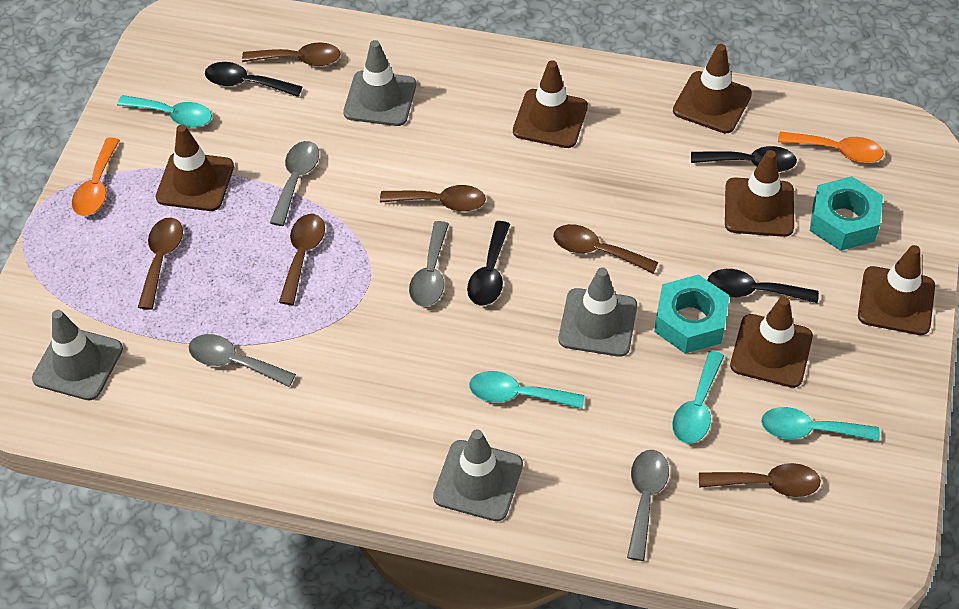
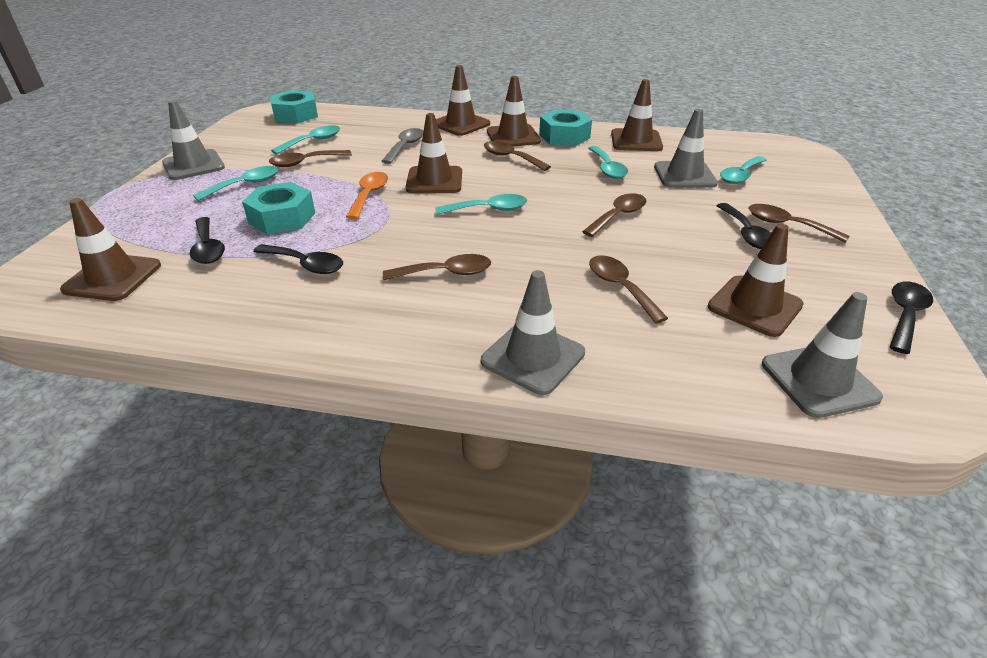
grey spoon: 4 -> 1
orange spoon: 2 -> 1
turquoise nut: 2 -> 3
turquoise spoon: 4 -> 5

